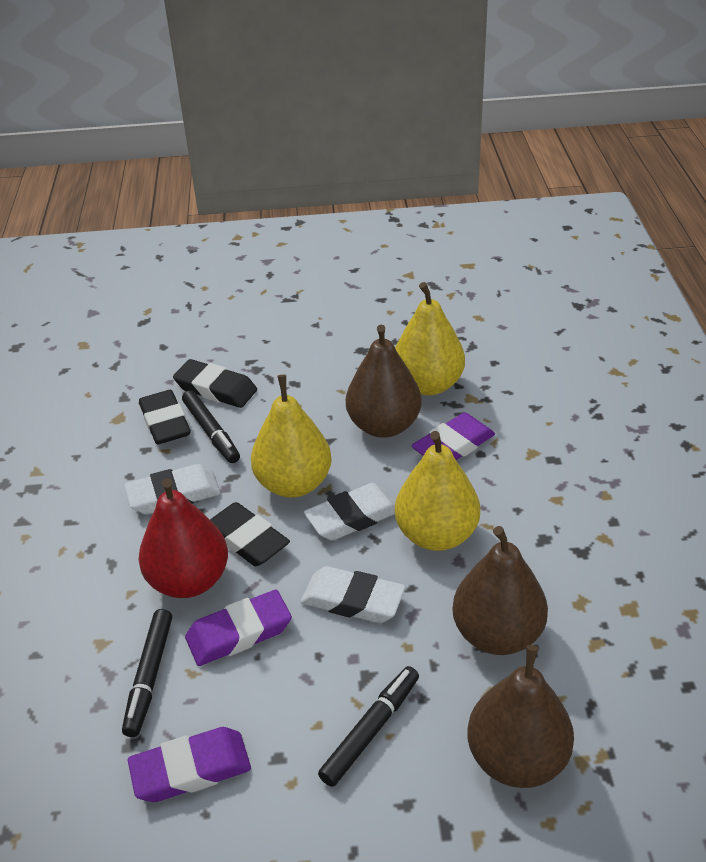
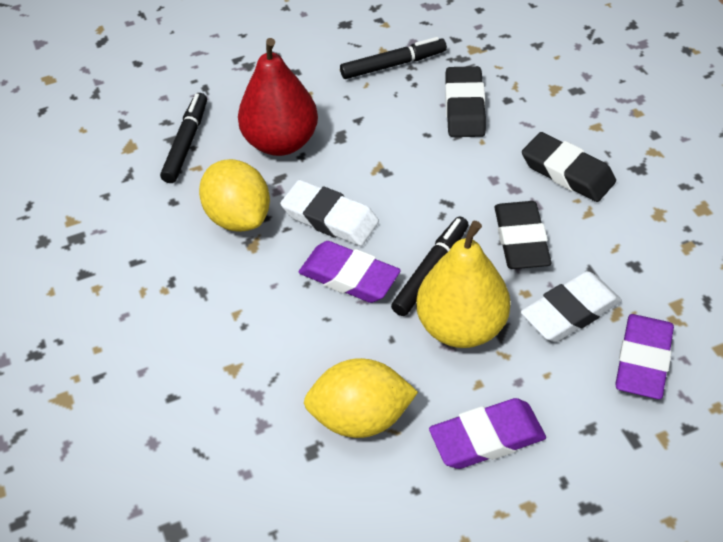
brown pear: 3 -> 0
white eraser: 3 -> 2
yellow lemon: 0 -> 2
yellow pear: 3 -> 1

